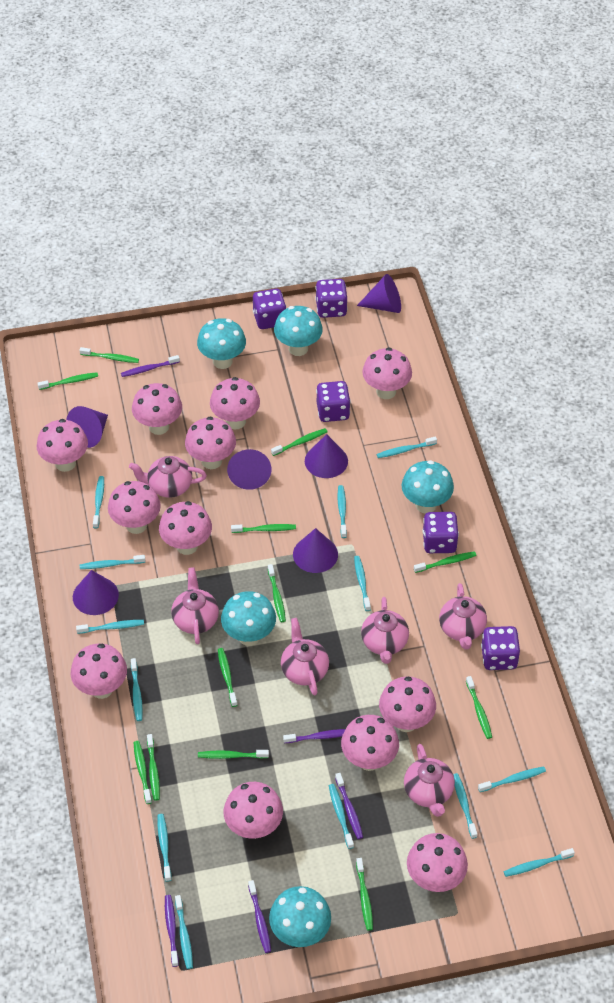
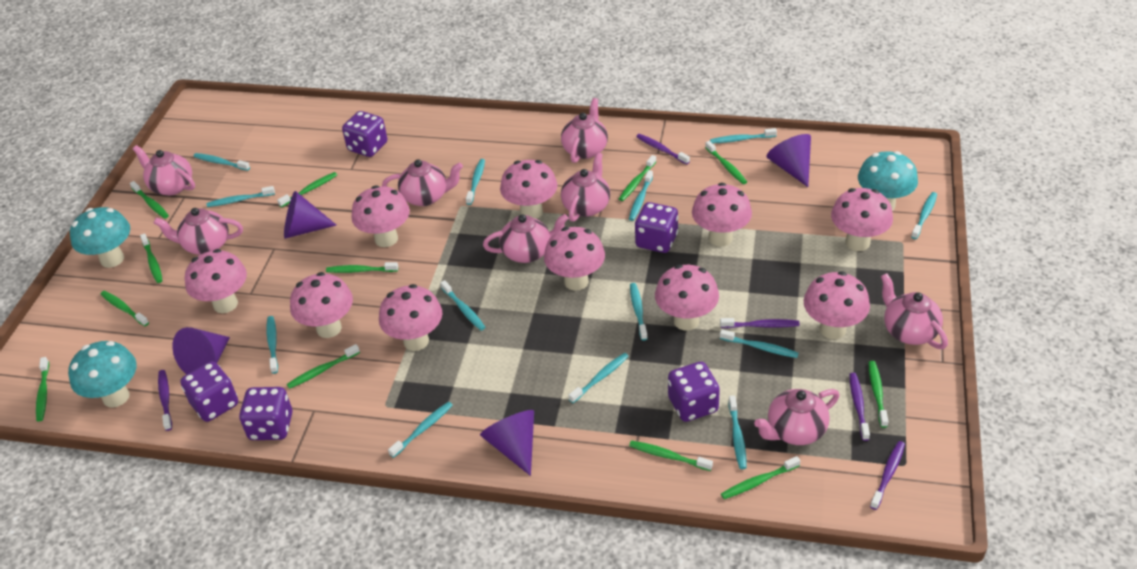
pink mushroom: 12 -> 10
pink teapot: 6 -> 8
purple cone: 6 -> 4
turquoise mushroom: 5 -> 3

